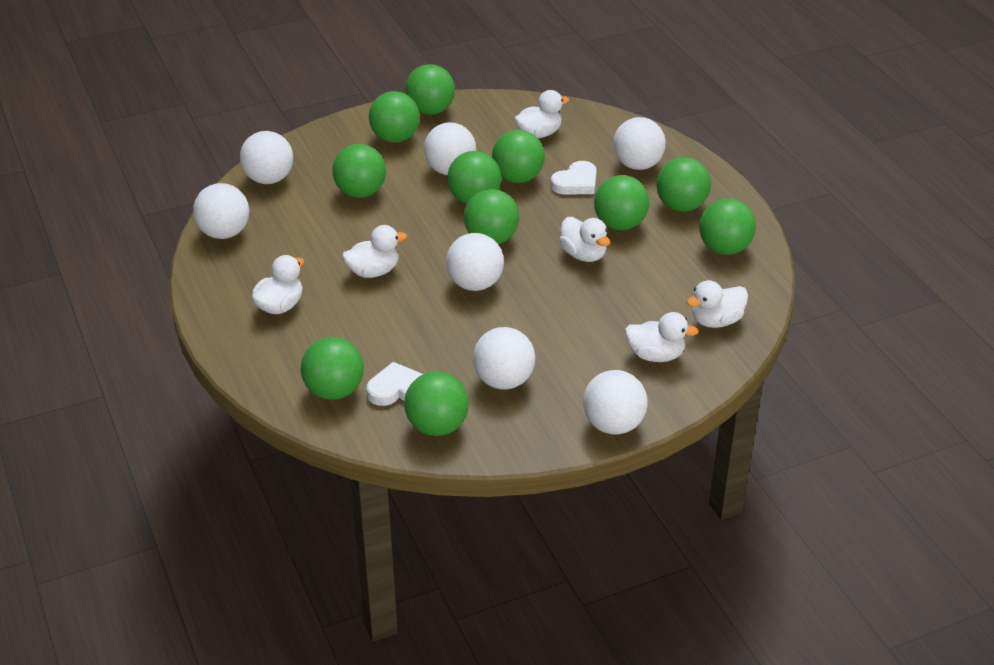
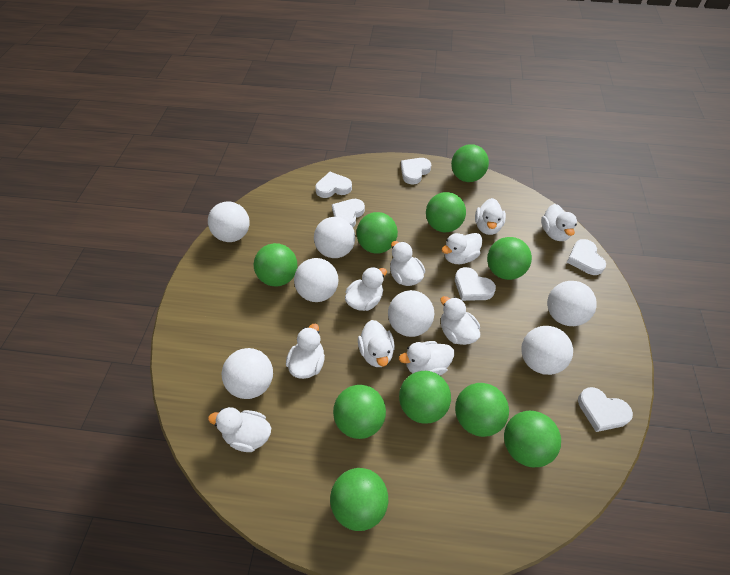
green ball: 11 -> 10
white duck: 6 -> 10
white heart: 2 -> 6

